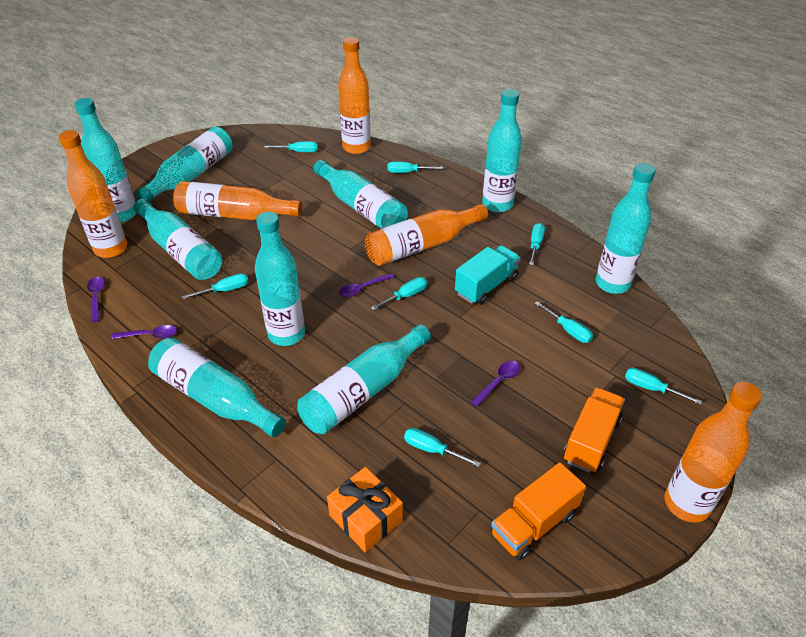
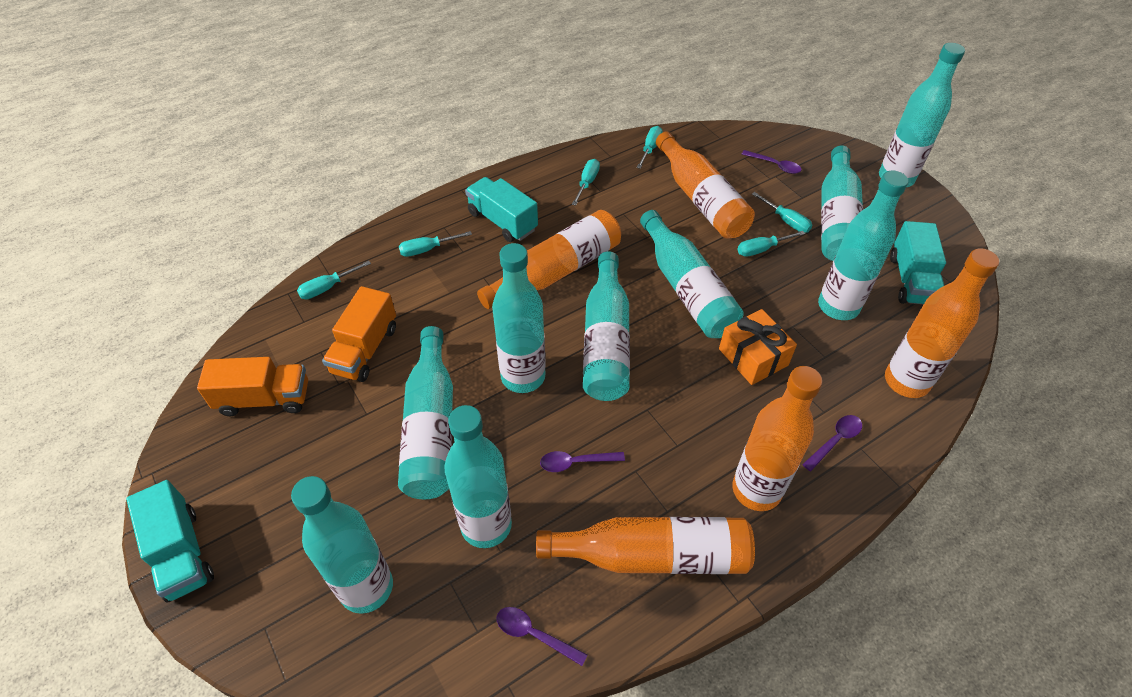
turquoise screwdriver: 8 -> 6
turquoise truck: 1 -> 3

